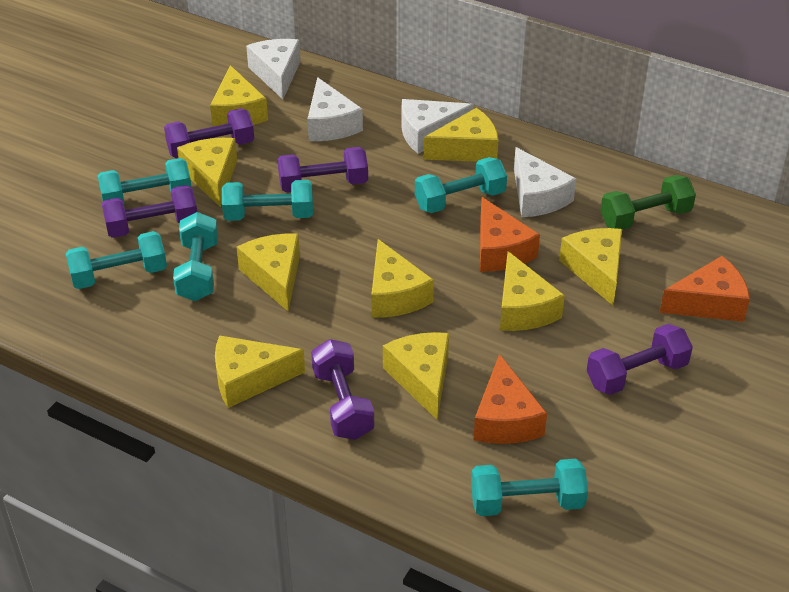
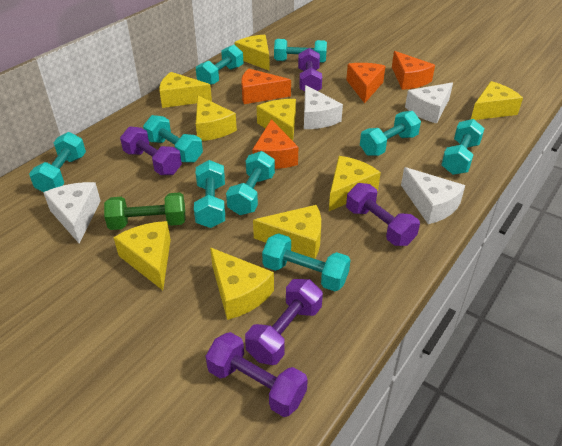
orange cheese: 3 -> 4
turquoise dumbbell: 6 -> 9

